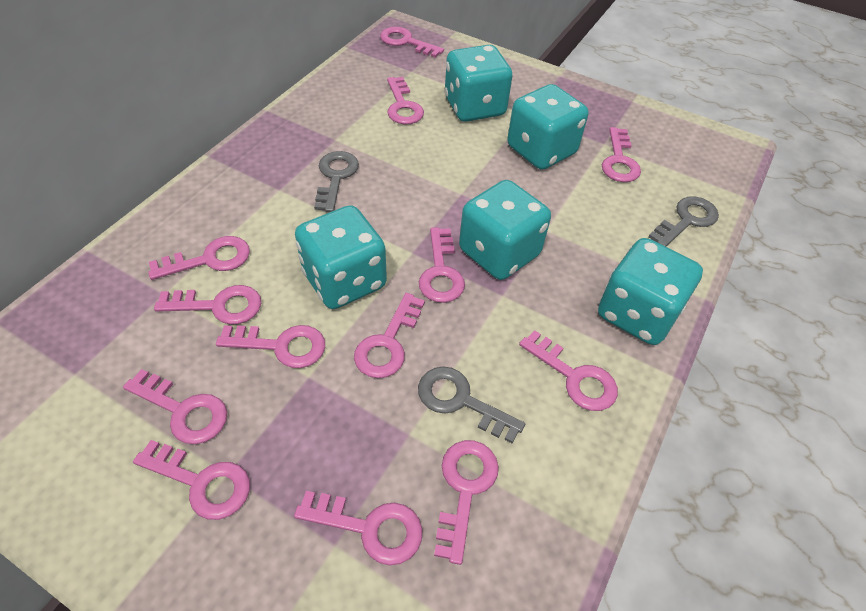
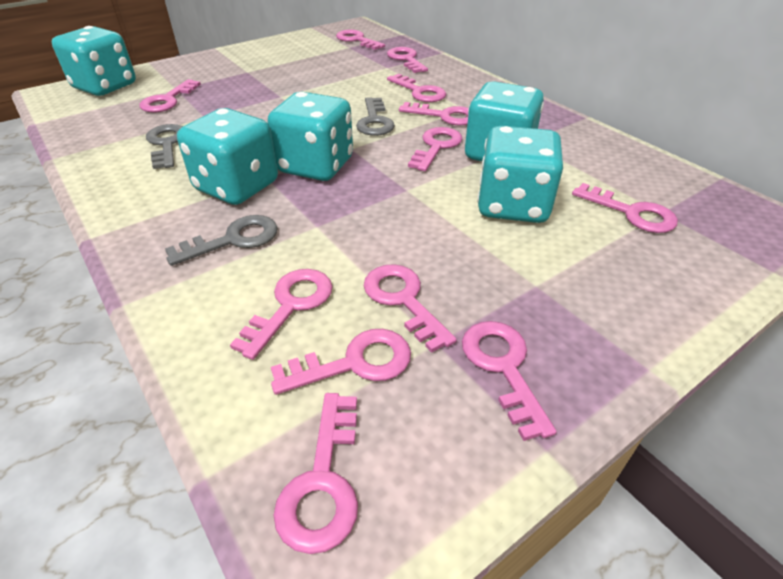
pink key: 13 -> 12

